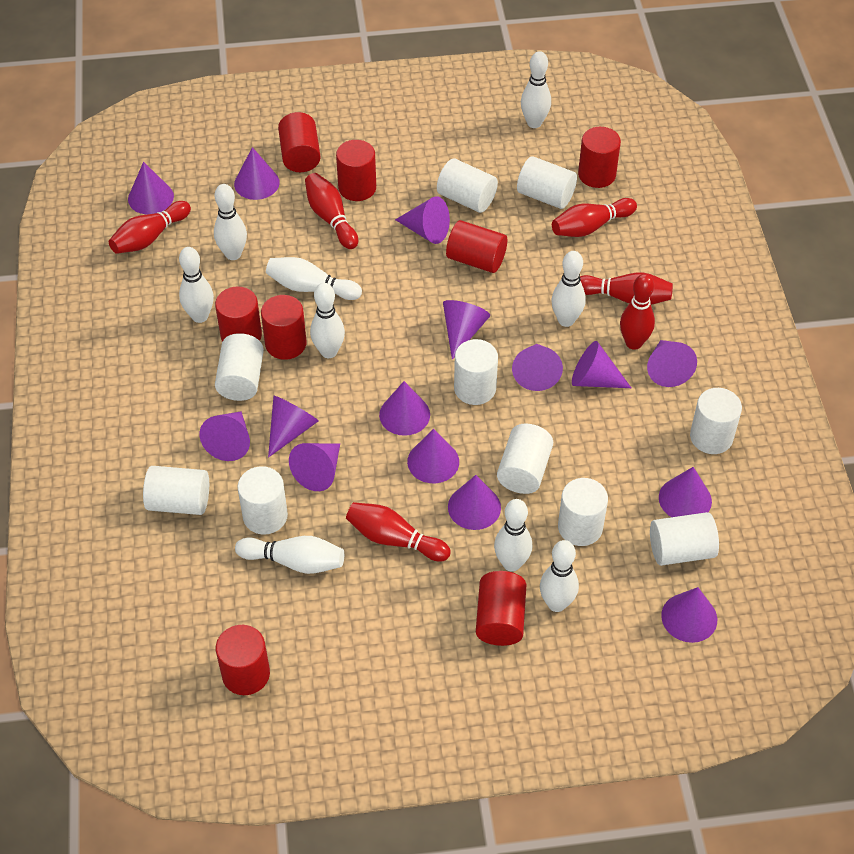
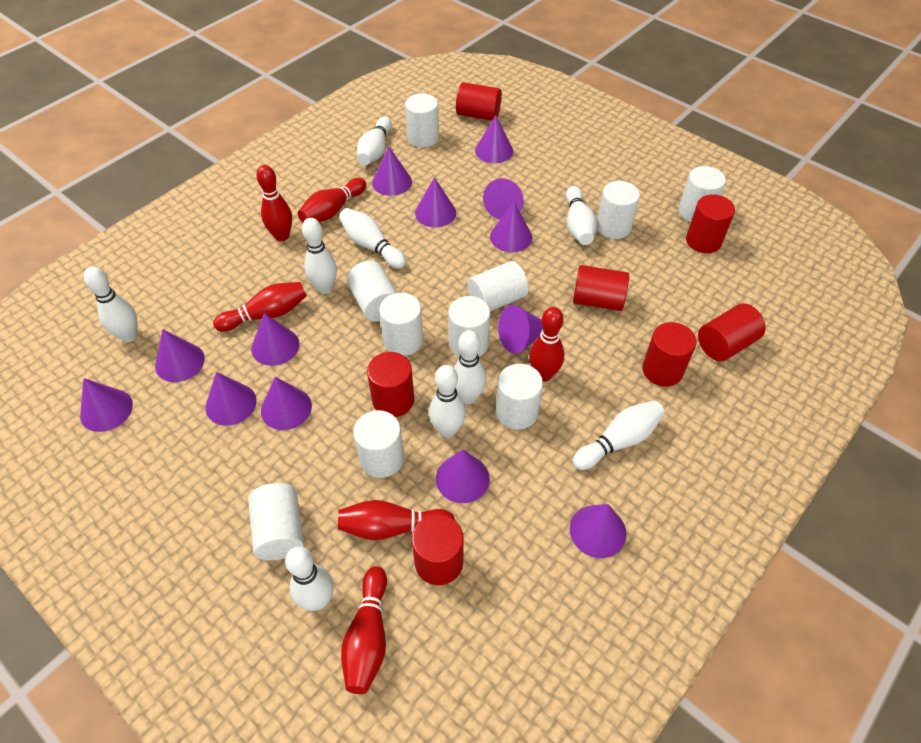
purple cone: 15 -> 13
red cylinder: 8 -> 7

